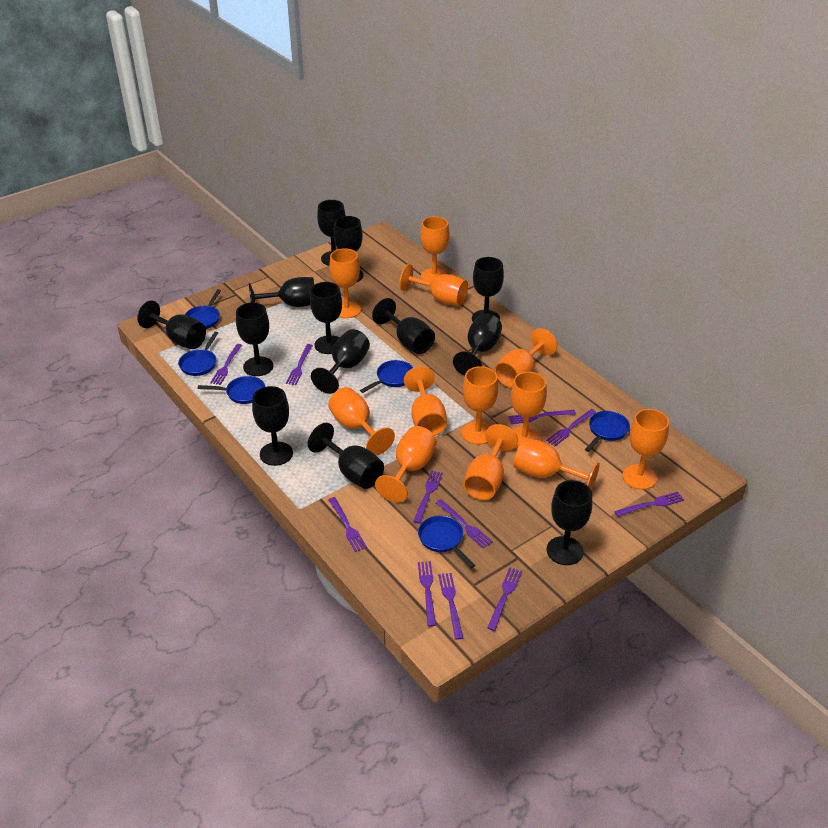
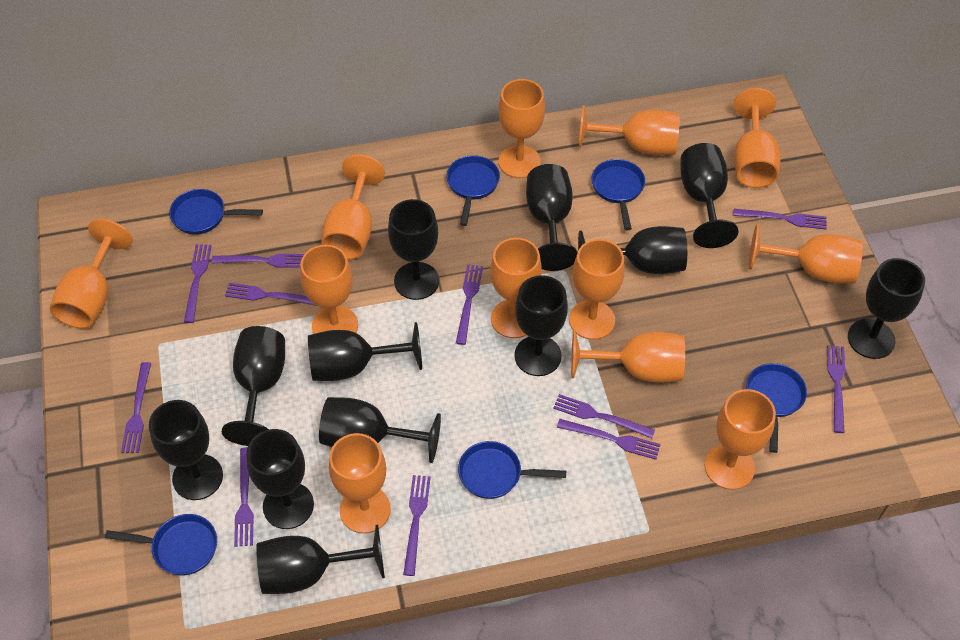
black goblet: 13 -> 12

